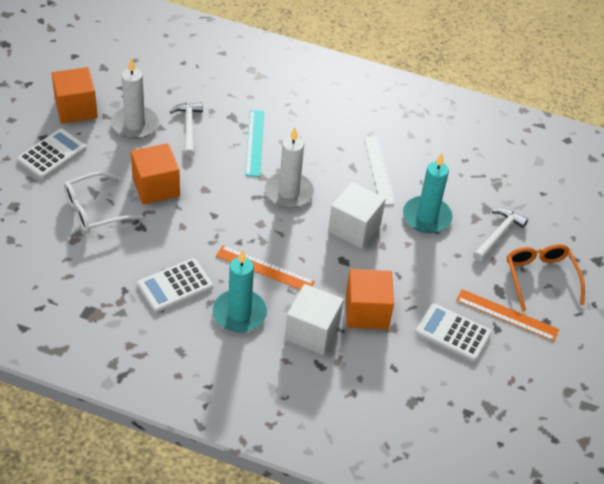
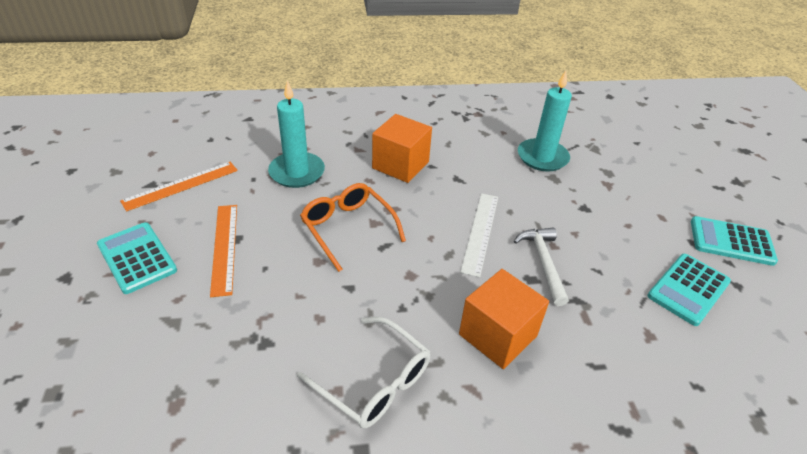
orange cube: 3 -> 2
turquoise calculator: 0 -> 3
turquoise ruler: 1 -> 0
white calculator: 3 -> 0
white candle: 2 -> 0
white cube: 2 -> 0
white hammer: 2 -> 1

